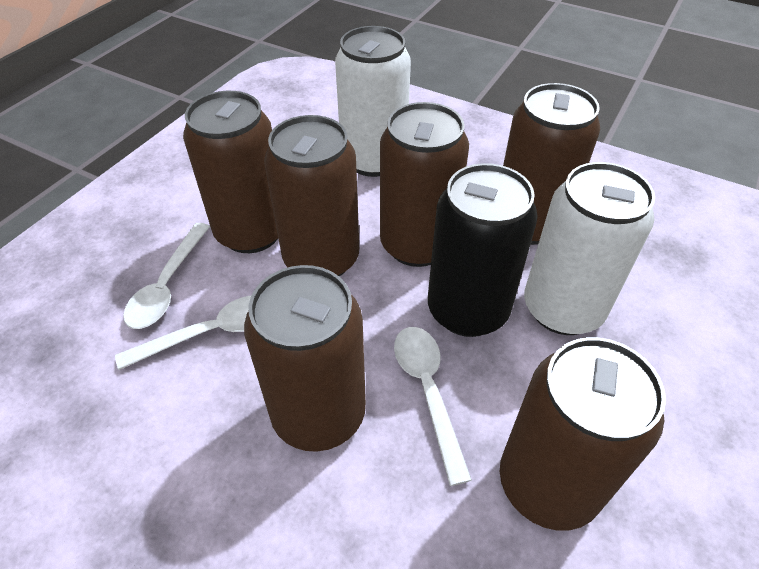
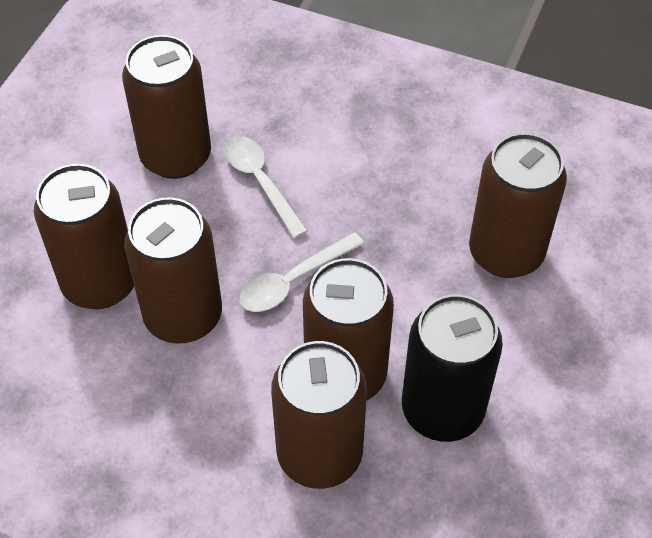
white can: 2 -> 0
white spoon: 3 -> 2

